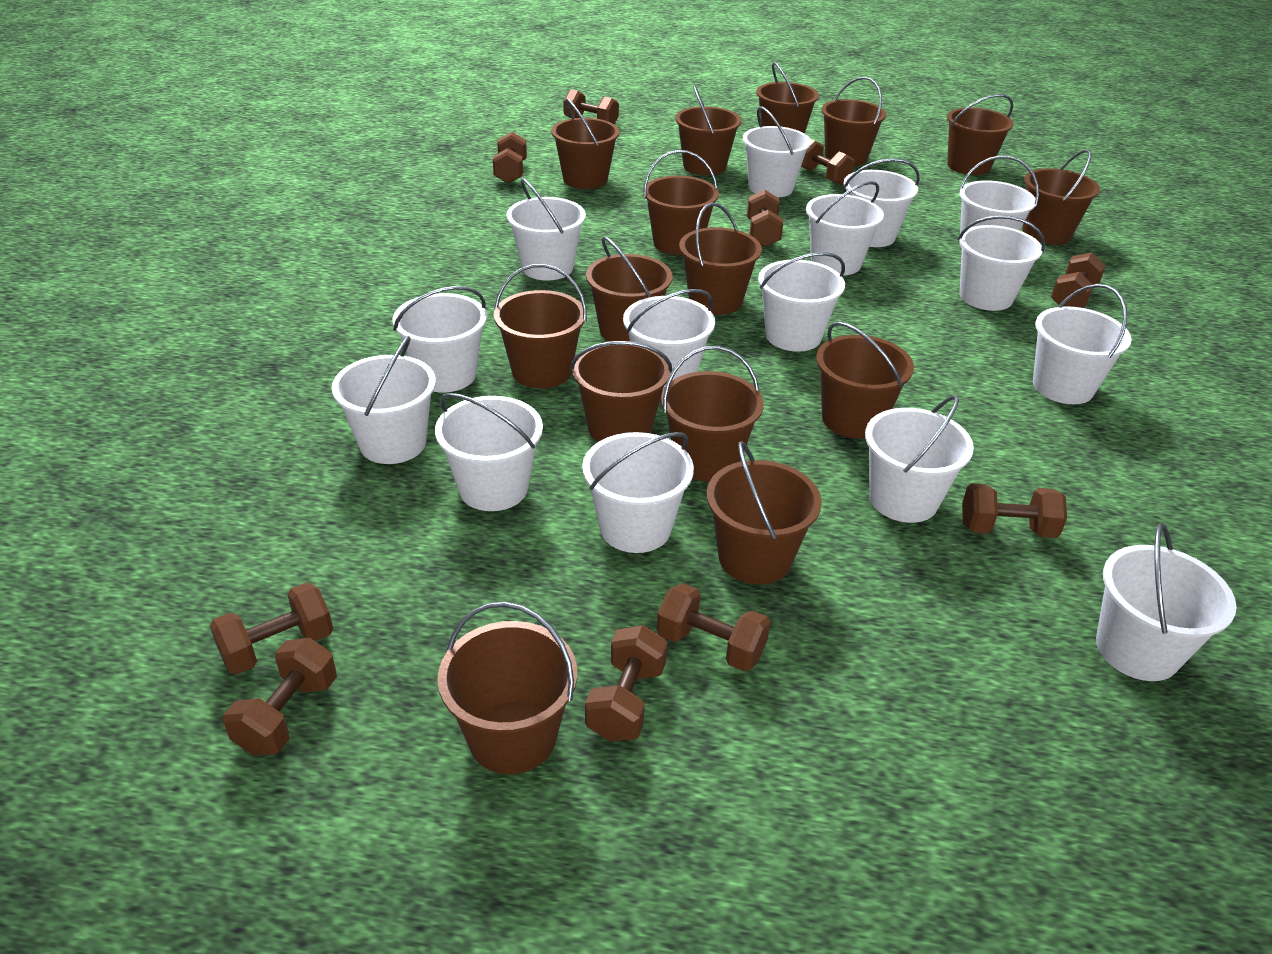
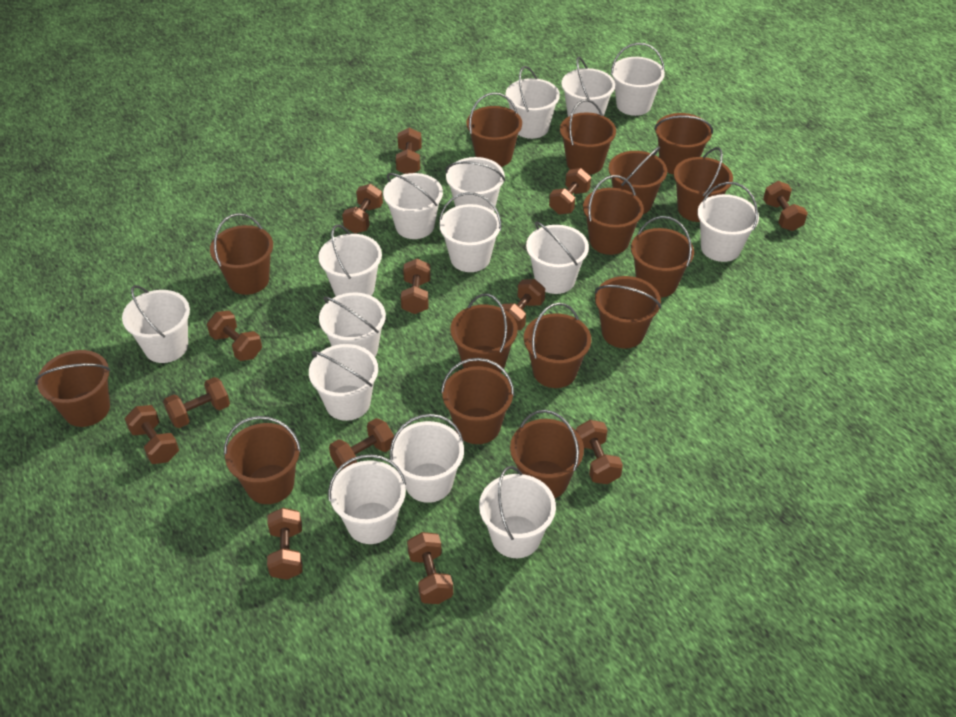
brown dumbbell: 10 -> 13

